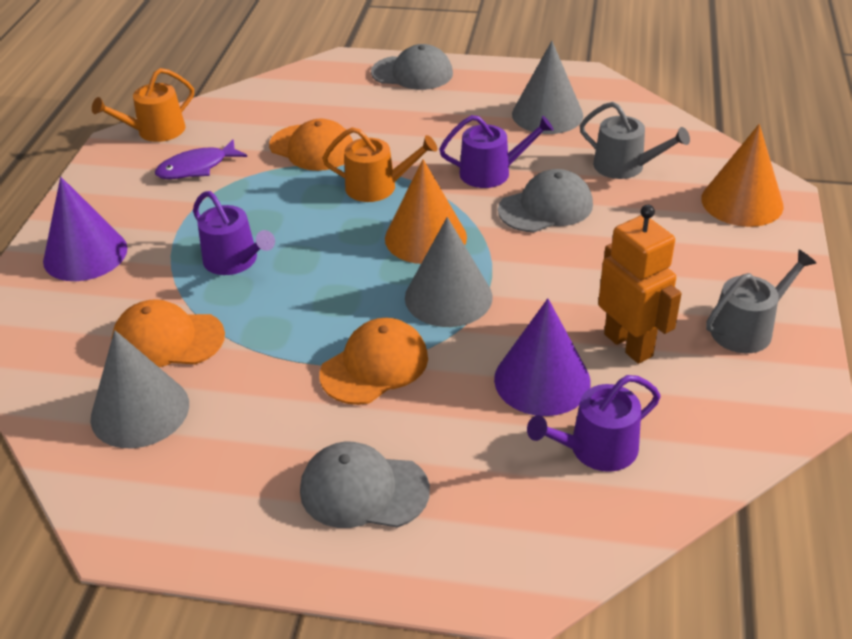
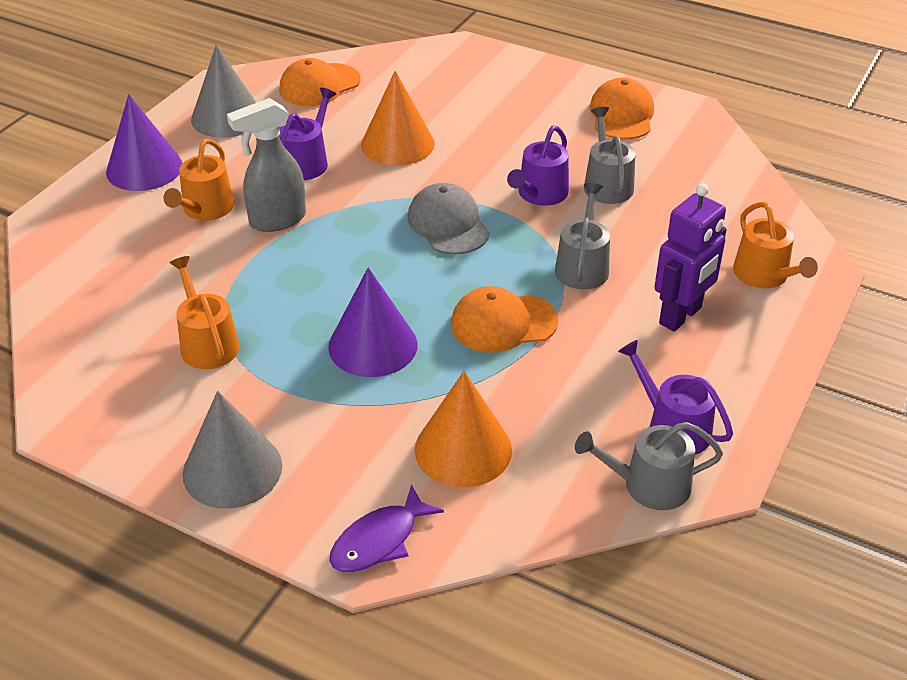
grey cap: 3 -> 1
grey cone: 3 -> 2
grey spray bottle: 0 -> 1
grey watering can: 2 -> 3
orange robot: 1 -> 0
orange watering can: 2 -> 3
purple robot: 0 -> 1

